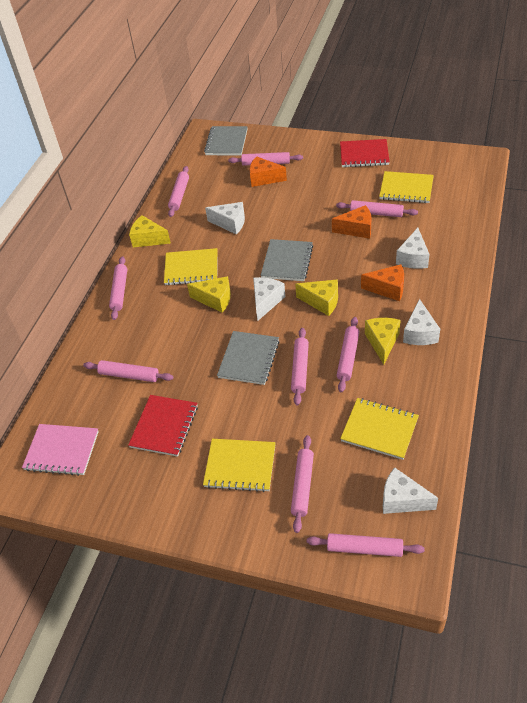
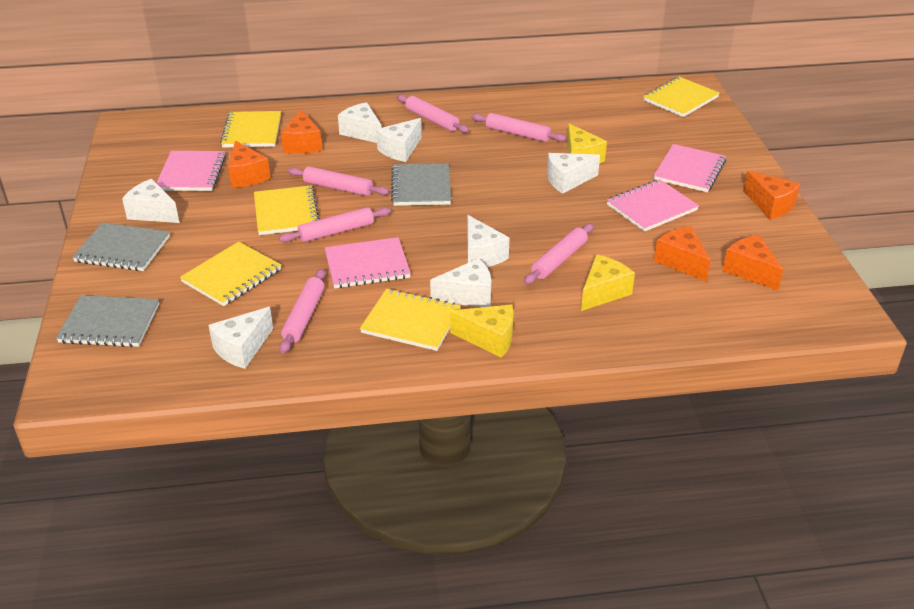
orange cheese: 3 -> 5
pink notebook: 1 -> 4
pink rolling pin: 9 -> 6
red notebook: 2 -> 0
white cheese: 5 -> 7
yellow cheese: 4 -> 3
yellow notebook: 4 -> 5

